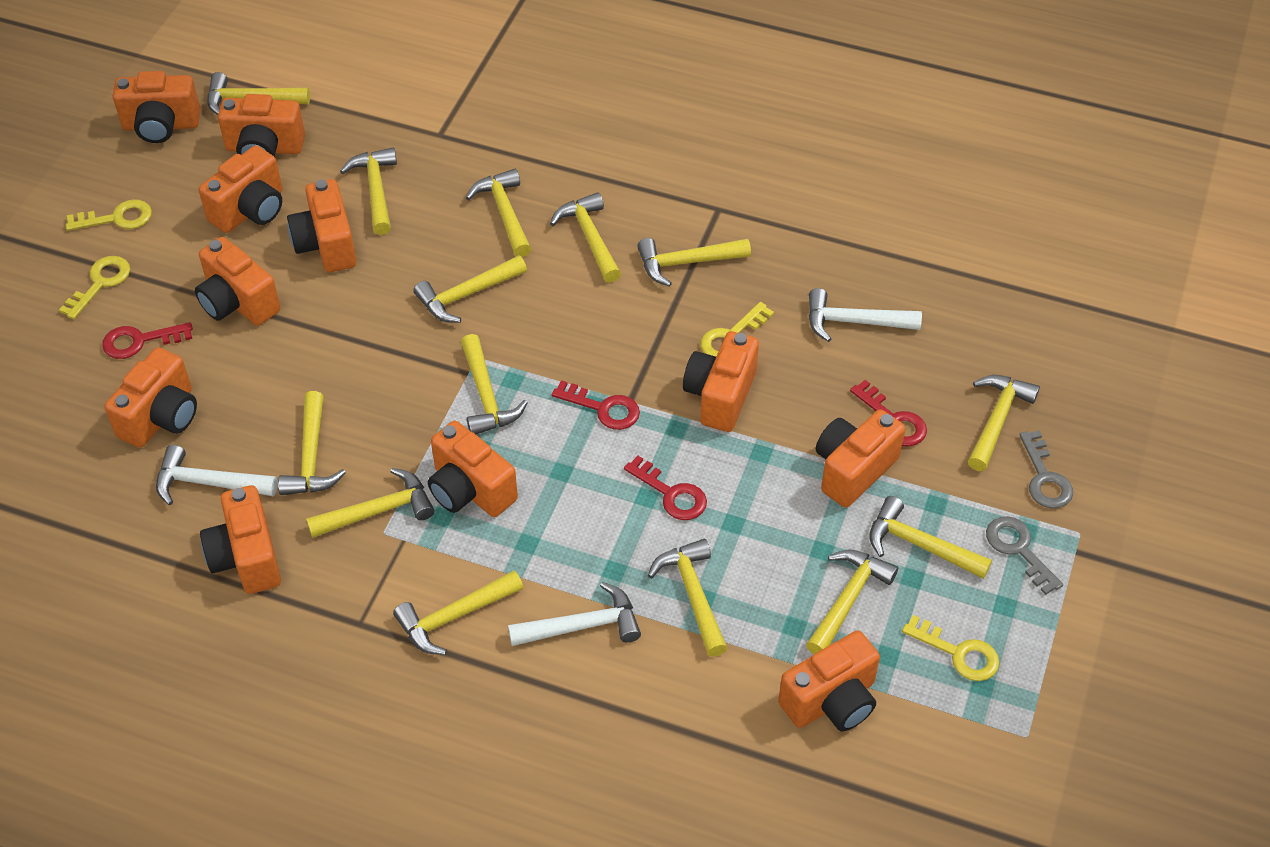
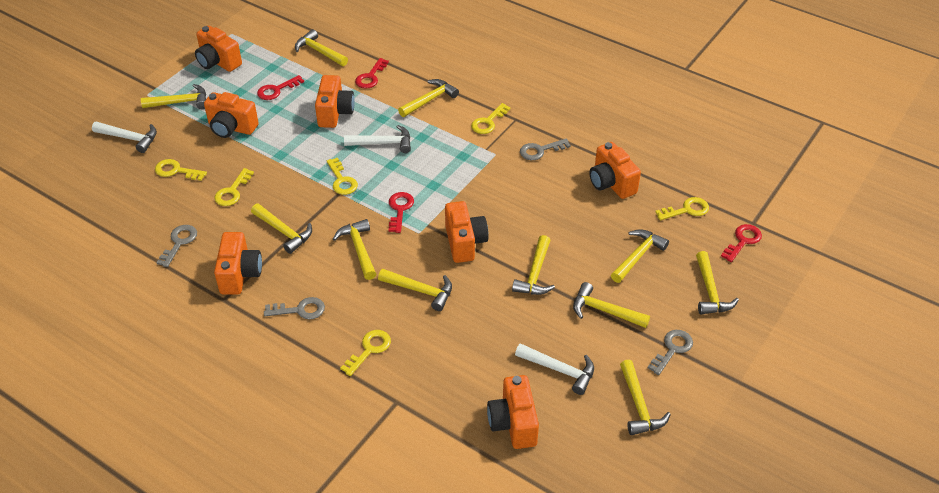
grey key: 2 -> 4
orange camera: 11 -> 7
yellow hammer: 14 -> 11
yellow key: 4 -> 6

